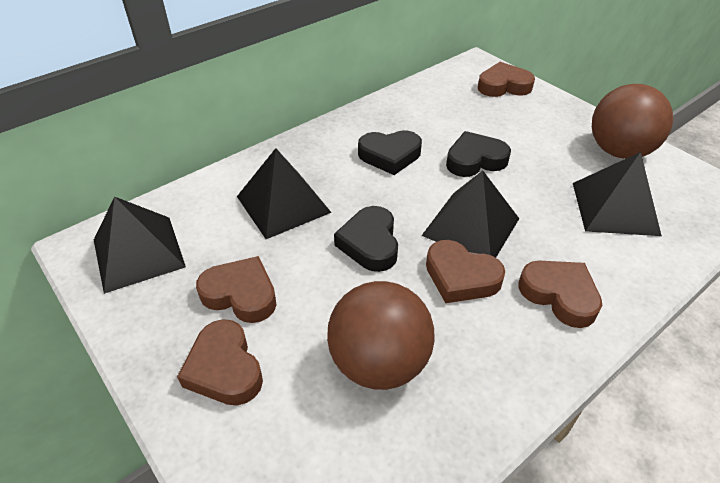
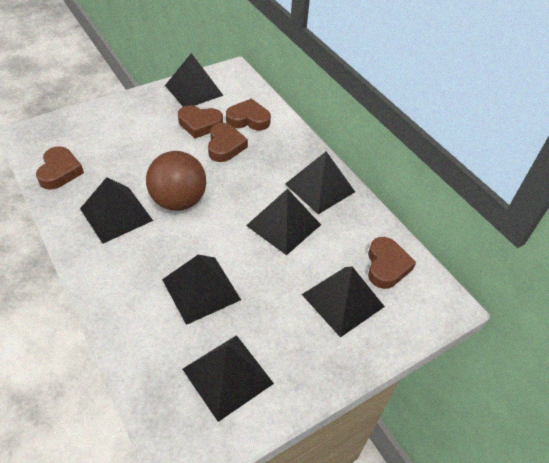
black heart: 3 -> 0
black pyramid: 4 -> 7
brown ball: 2 -> 1

